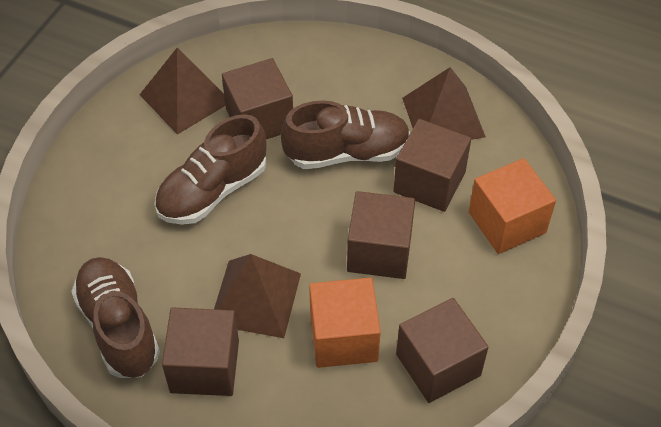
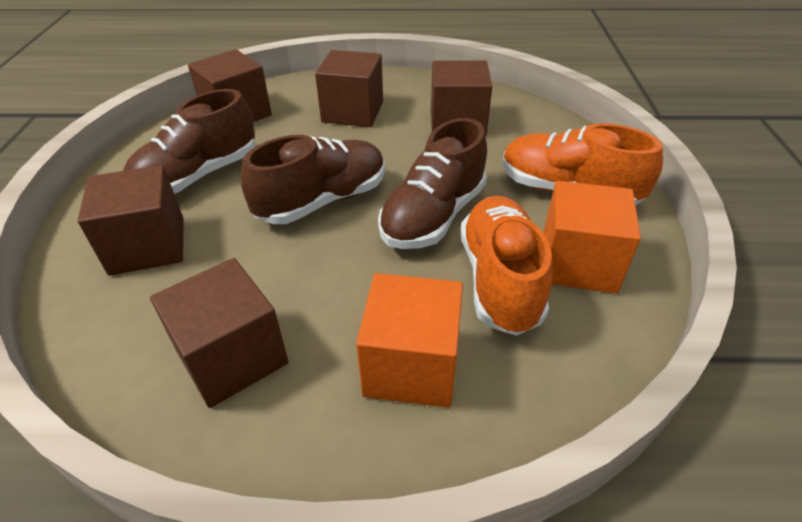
brown pyramid: 3 -> 0
orange shoe: 0 -> 2

